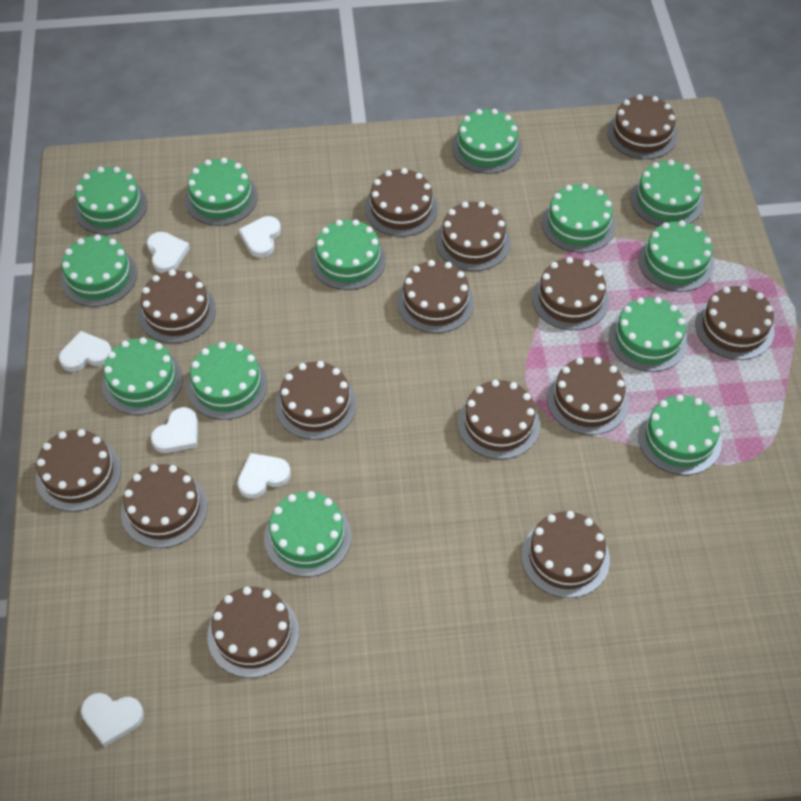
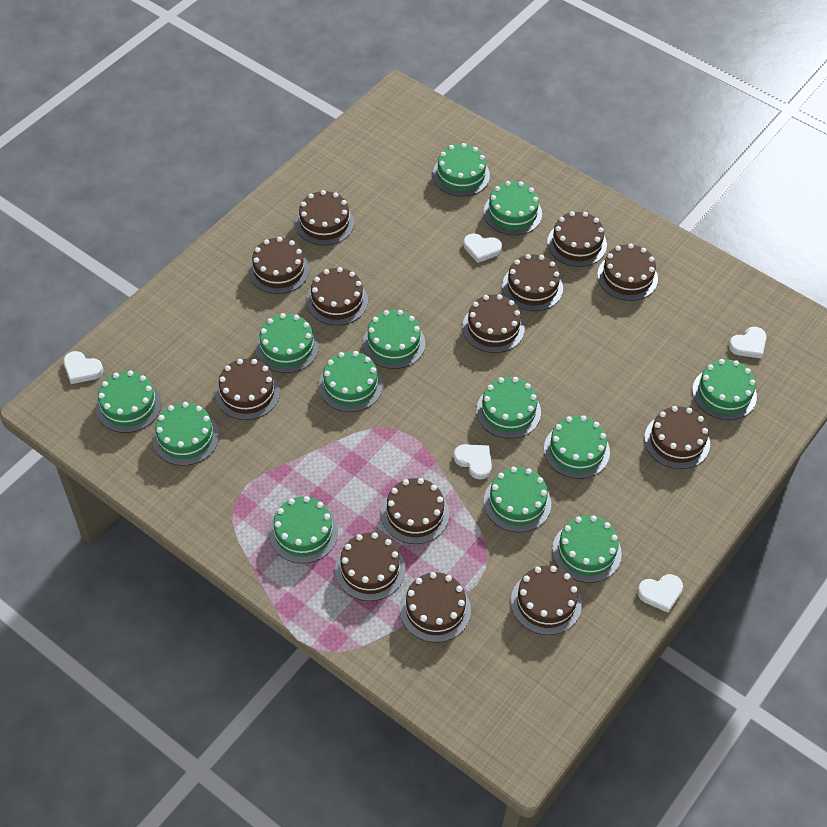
brown cake: 14 -> 13
white heart: 6 -> 5

